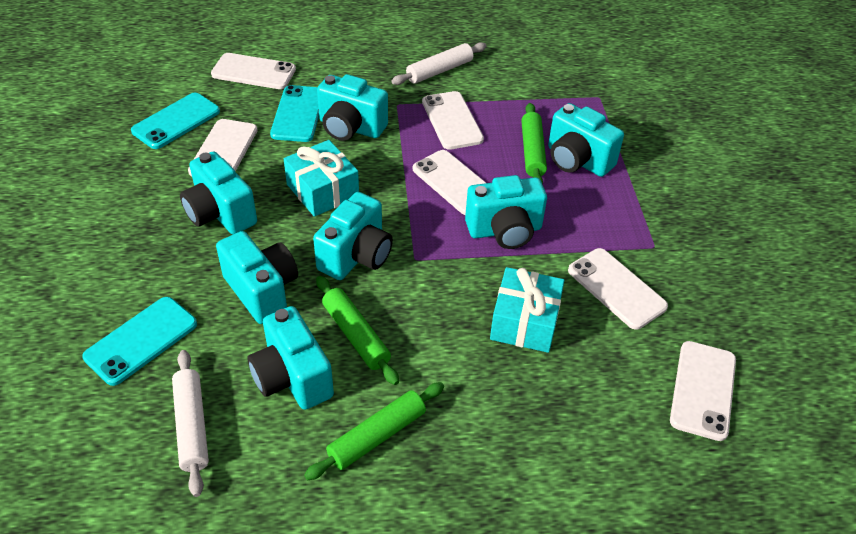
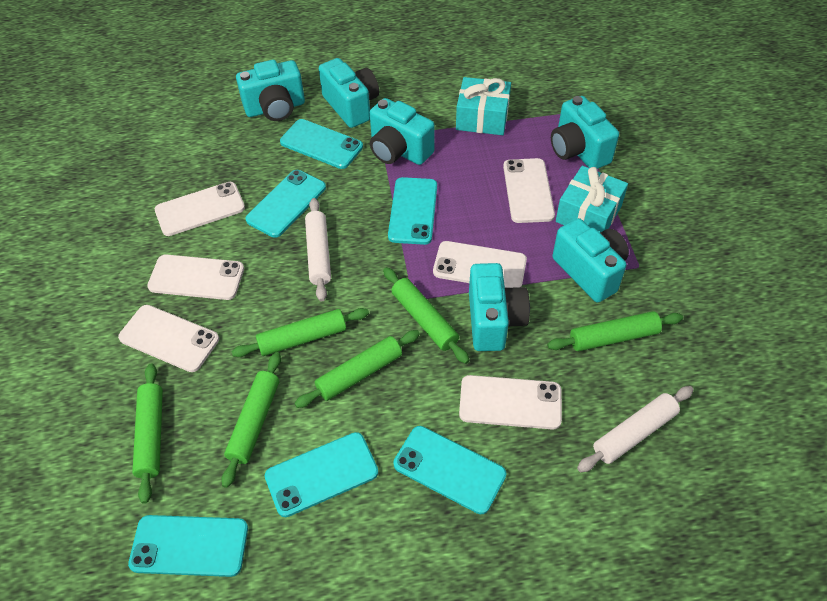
green rolling pin: 3 -> 6
turquoise camera: 7 -> 6
turquoise phone: 3 -> 6

